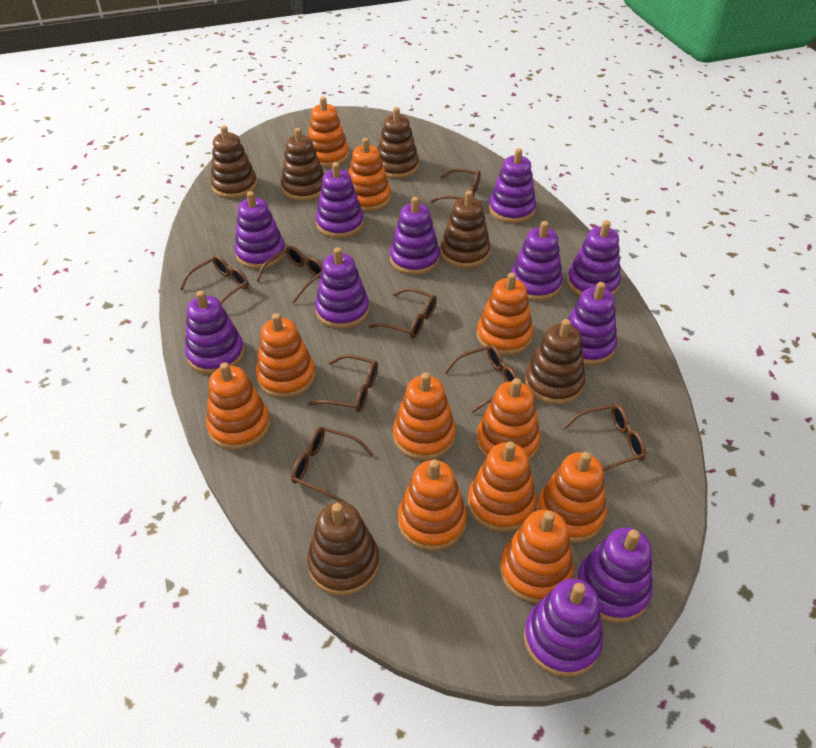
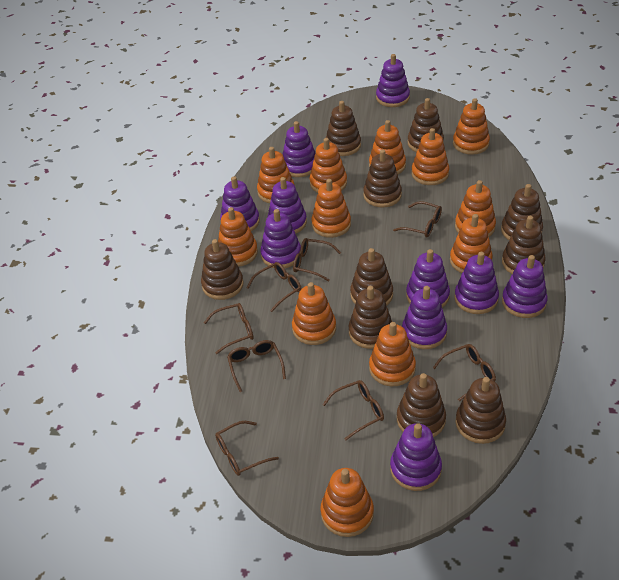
brown stacking toy: 6 -> 10
orange stacking toy: 11 -> 12
purple stacking toy: 11 -> 10

